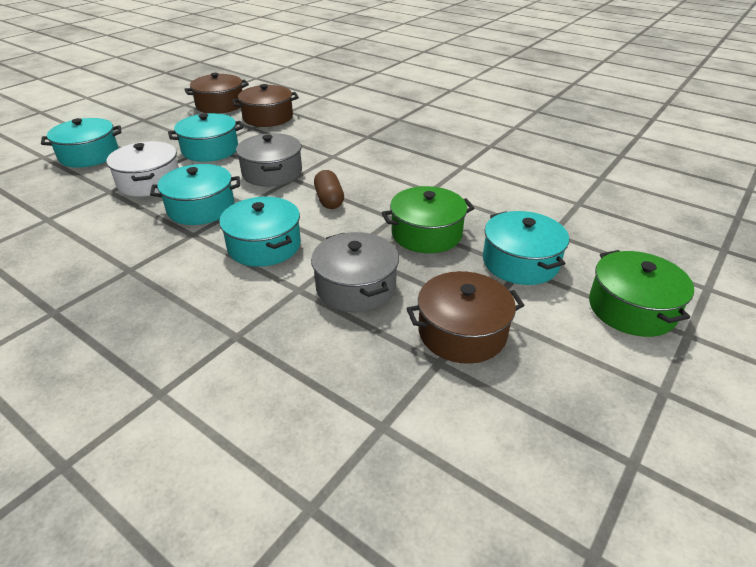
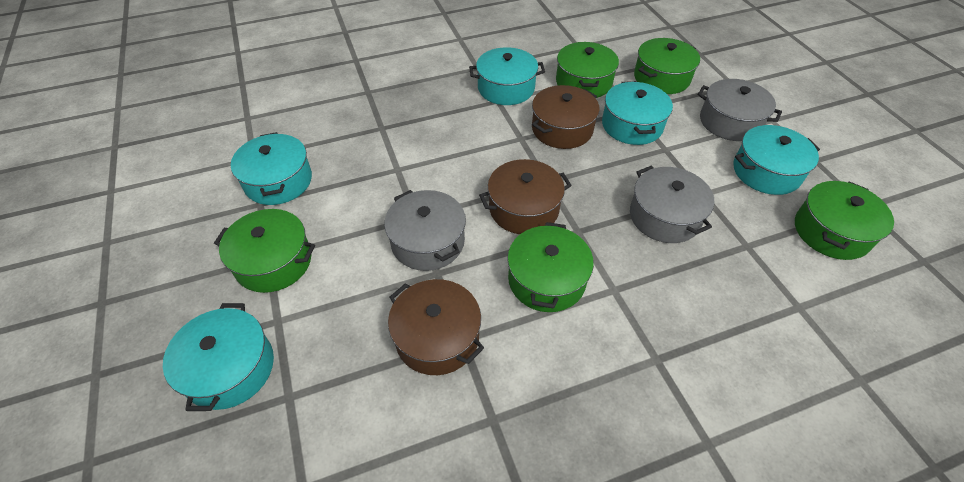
brown capsule: 1 -> 0
green pot: 2 -> 5
grey pot: 2 -> 3
white pot: 1 -> 0

